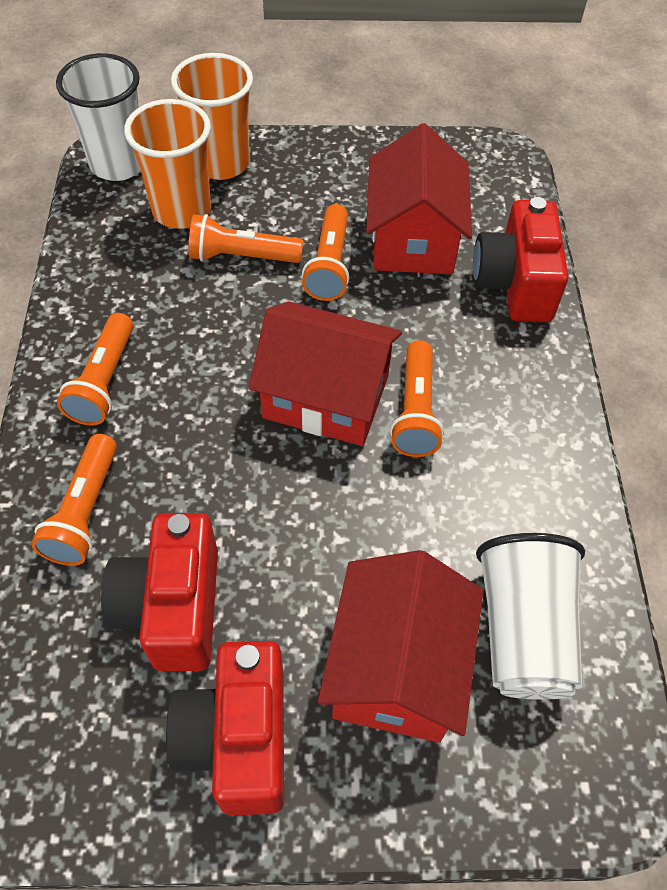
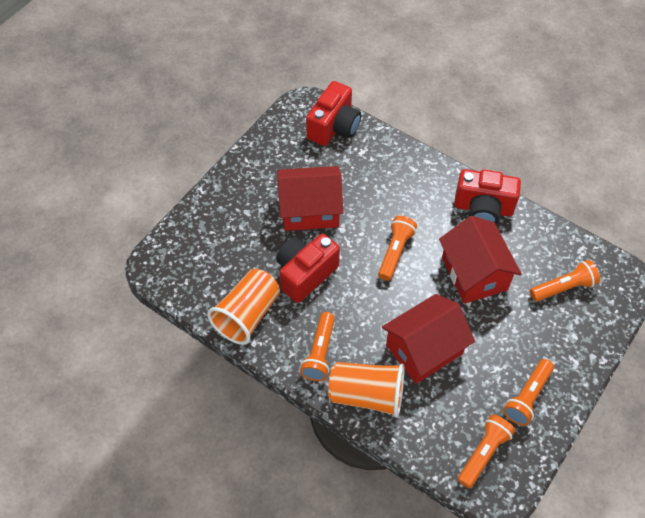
white cup: 2 -> 0

